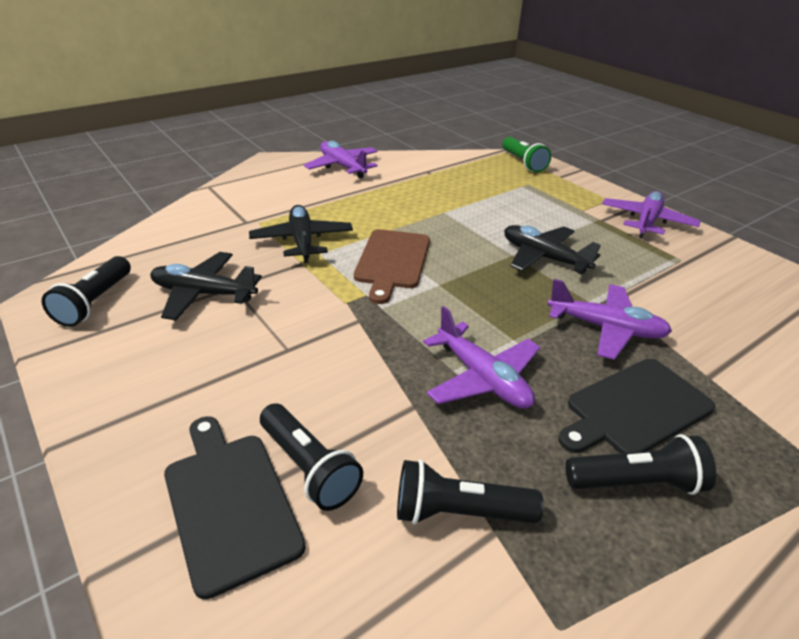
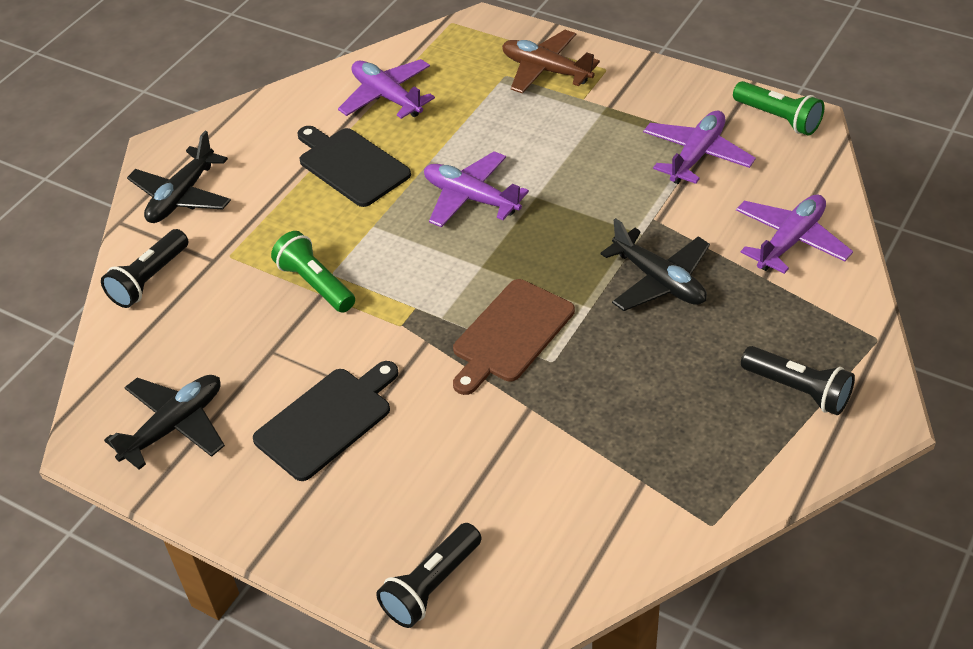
black flashlight: 4 -> 3
brown plane: 0 -> 1
green flashlight: 1 -> 2

